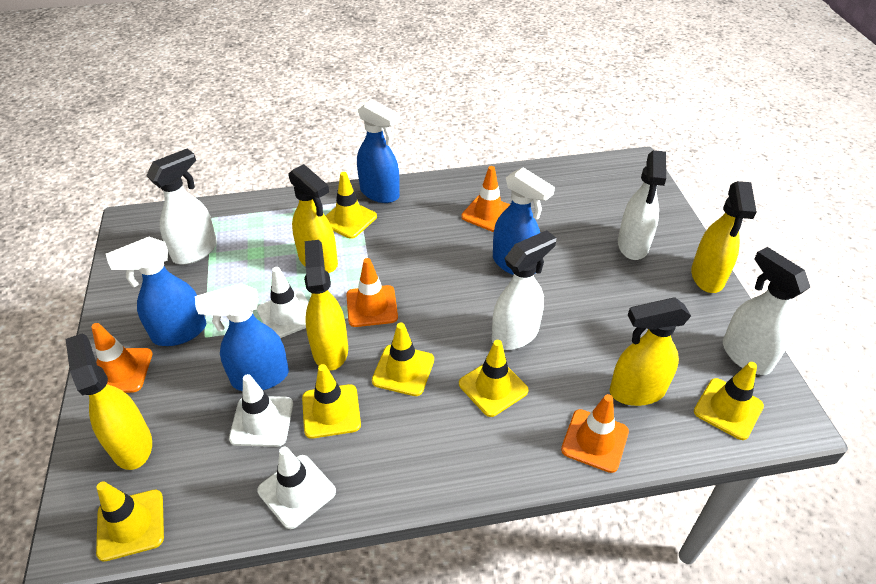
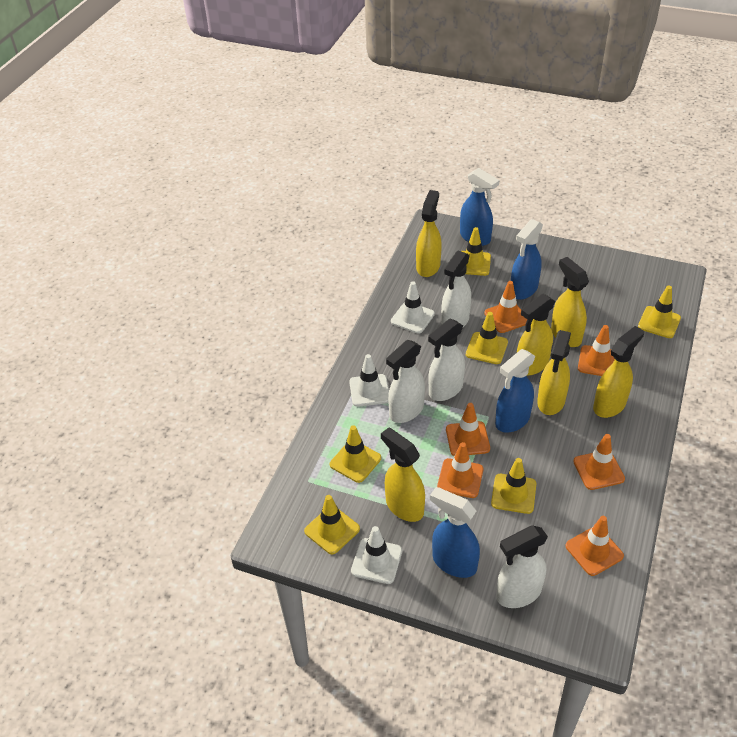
orange traffic cone: 4 -> 6
yellow spray bottle: 5 -> 6

